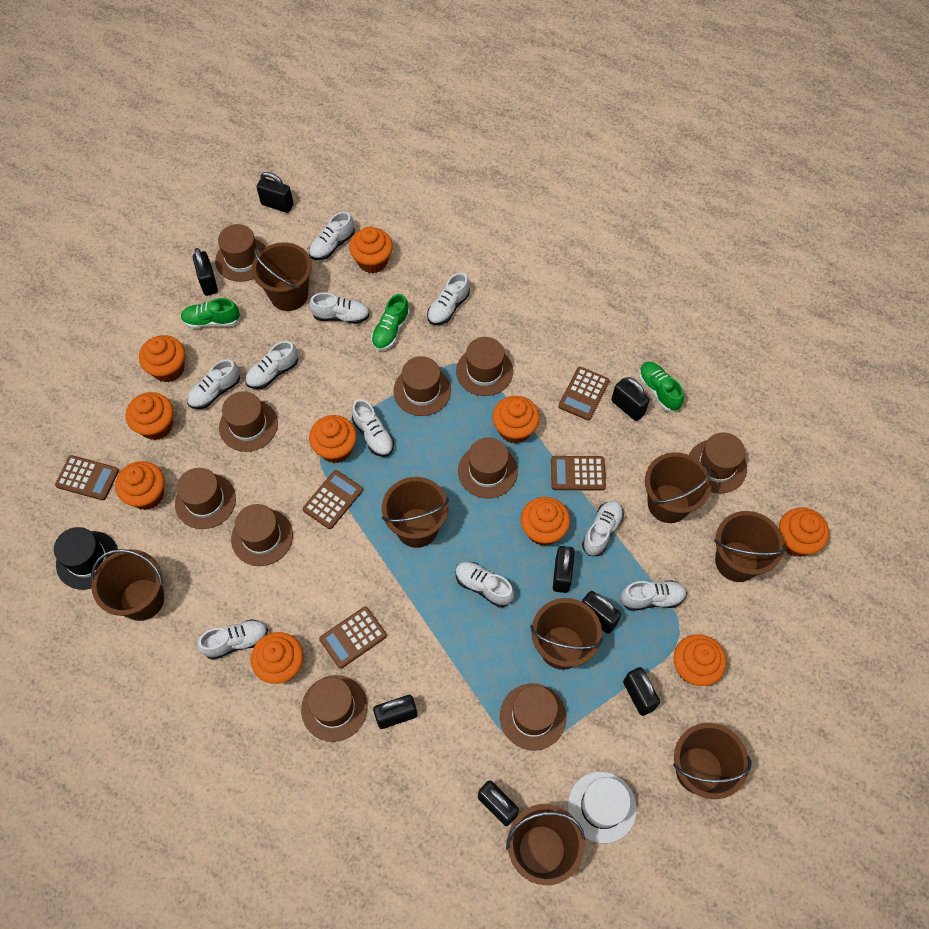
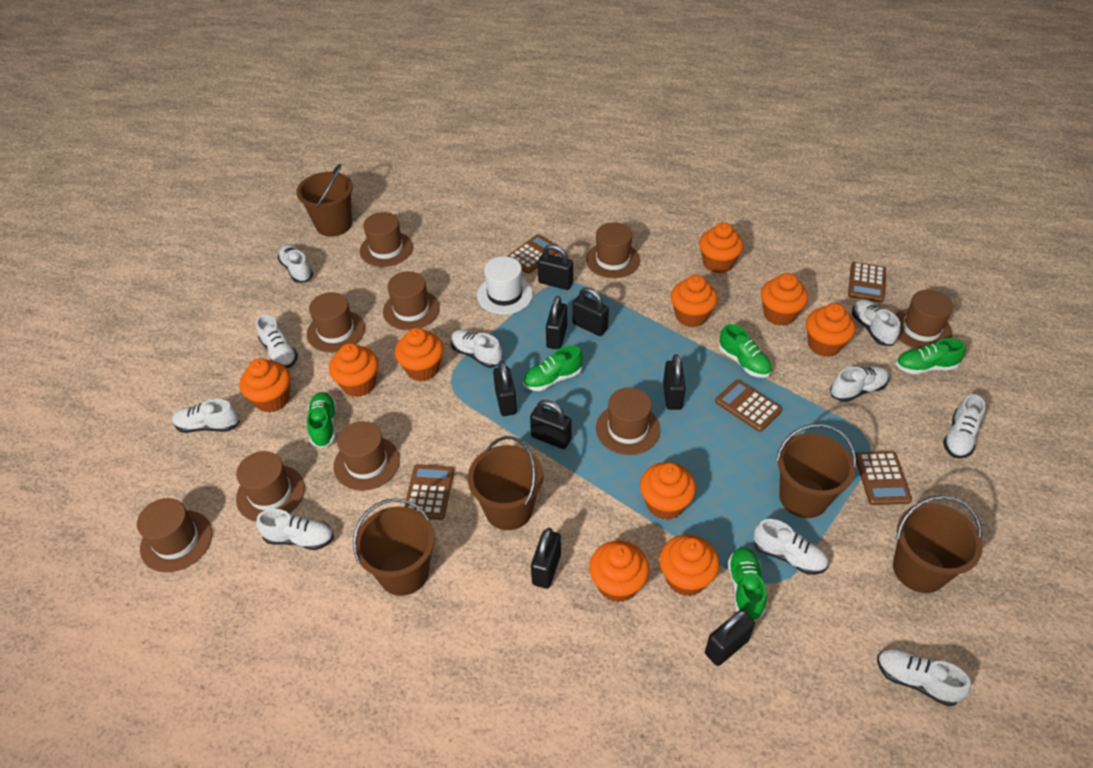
black hat: 1 -> 0
brown bucket: 8 -> 5
brown hat: 10 -> 9
green shoe: 3 -> 5

